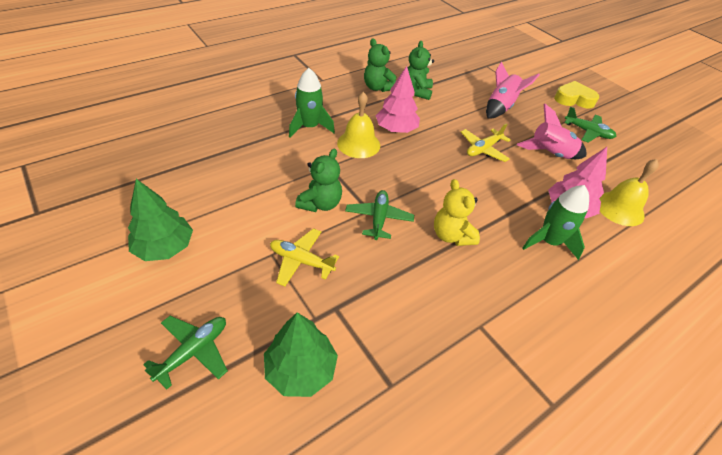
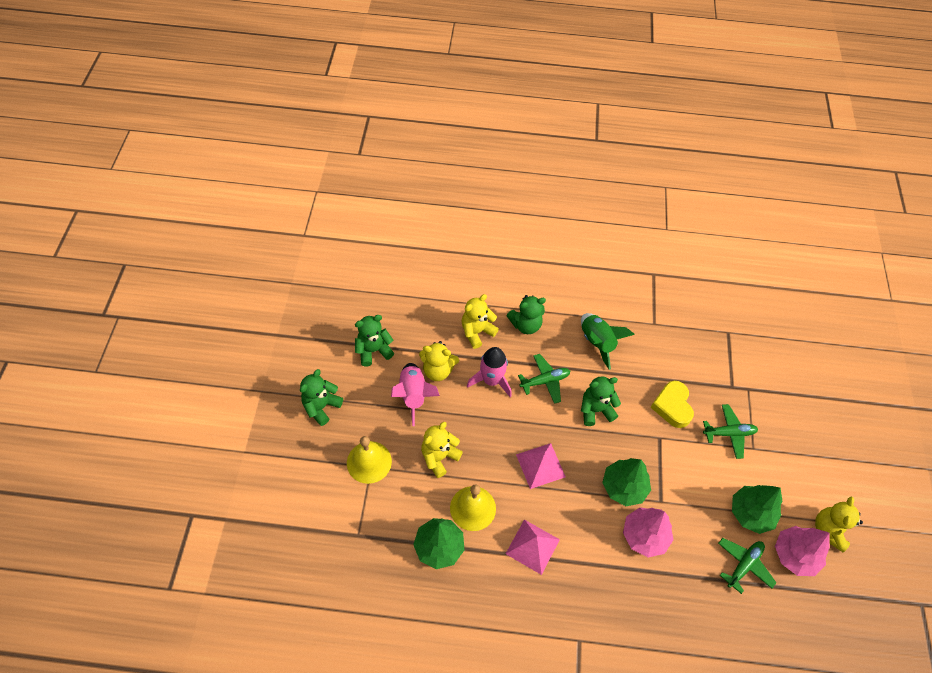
green rocket: 2 -> 1
green teddy bear: 3 -> 4
green tree: 2 -> 3
pink pyramid: 0 -> 2
yellow plane: 2 -> 0
yellow teddy bear: 1 -> 4

